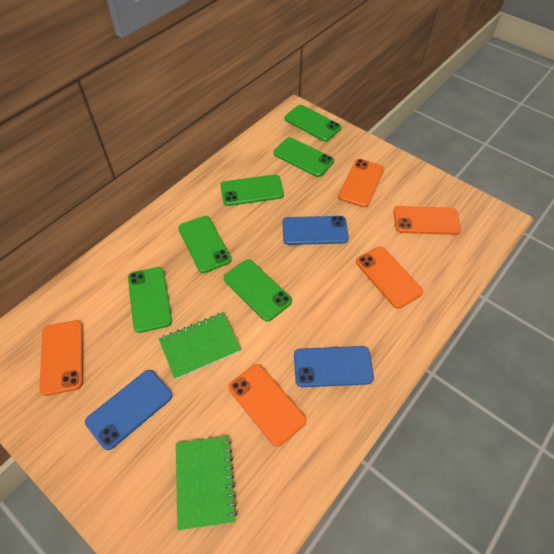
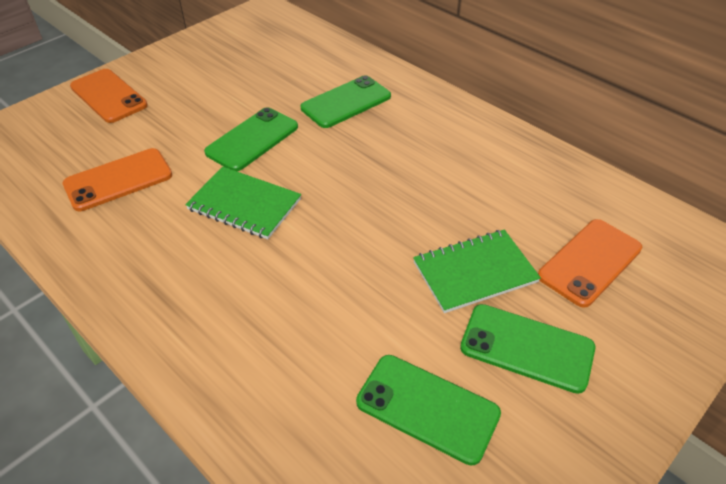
blue phone: 3 -> 0
green phone: 6 -> 4
orange phone: 5 -> 3

